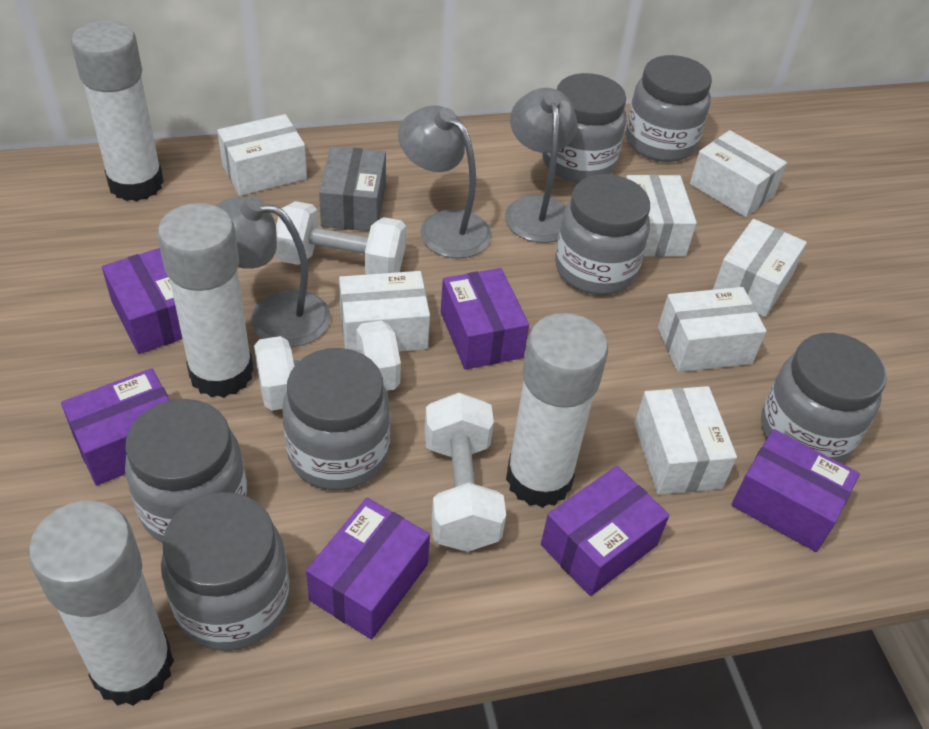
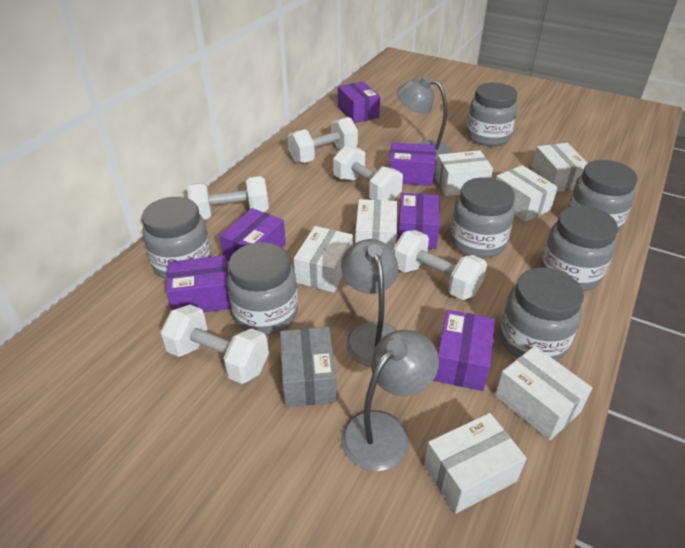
white dumbbell: 3 -> 5
white glue stick: 4 -> 0

